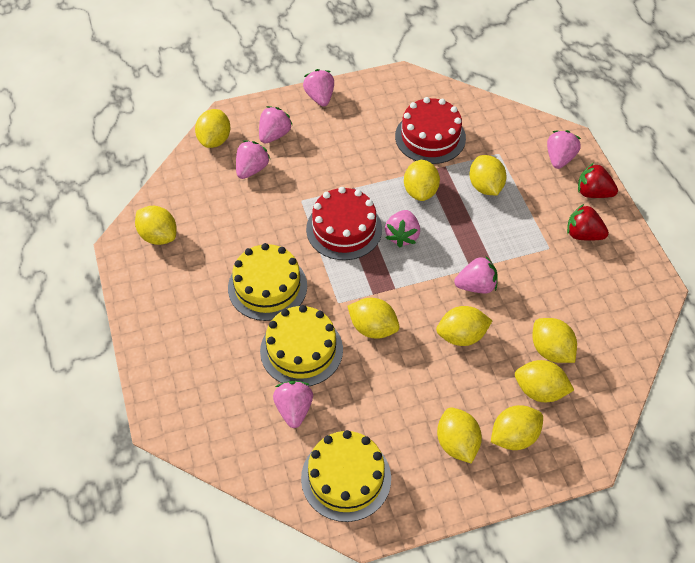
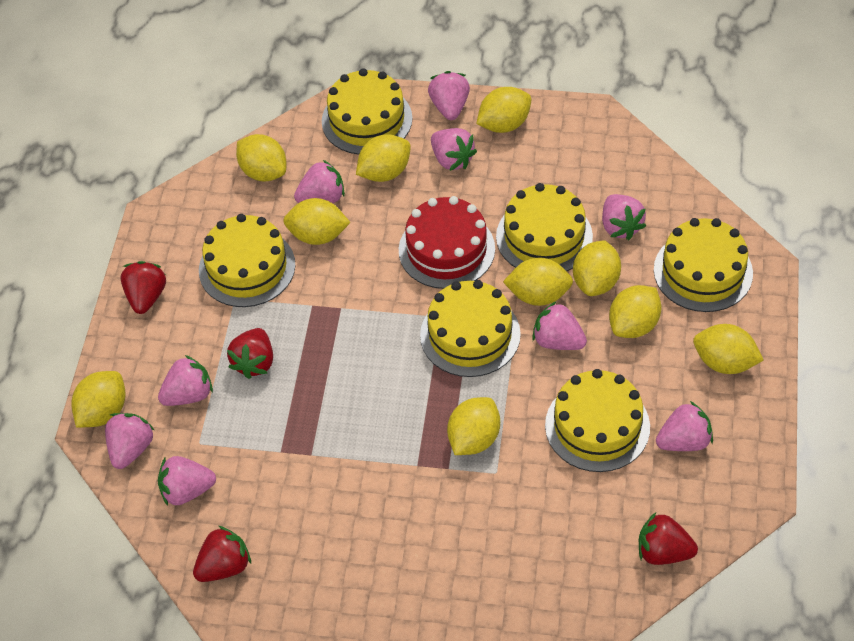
pink strawberry: 7 -> 9
red cake: 2 -> 1
red strawberry: 2 -> 4
yellow cake: 3 -> 6

